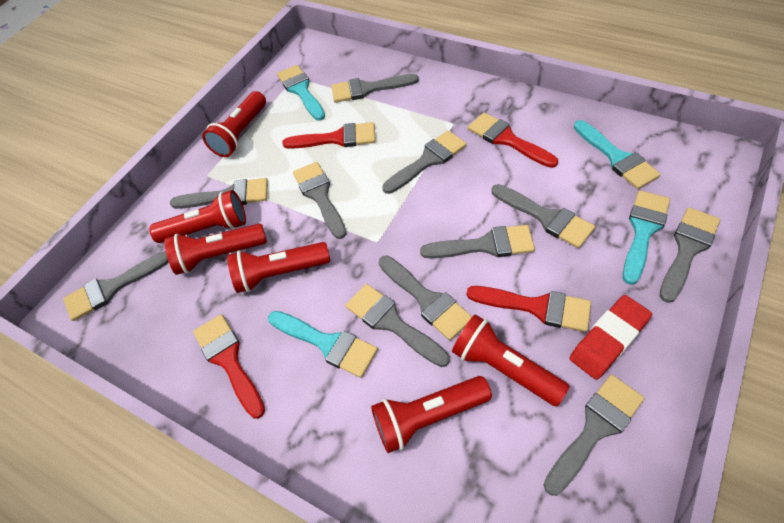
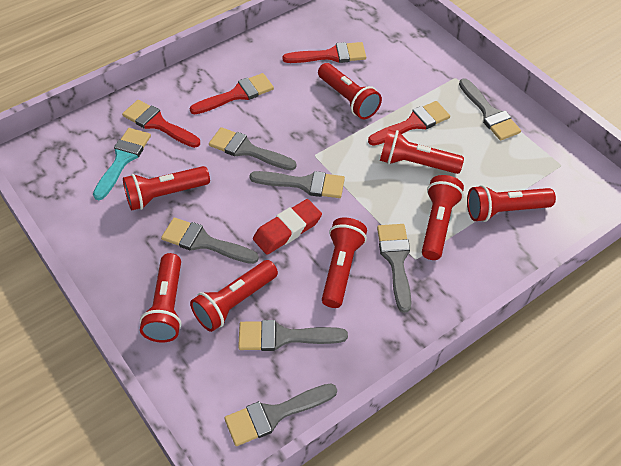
grey brush: 11 -> 7
red flashlight: 6 -> 8
turquoise brush: 4 -> 1

